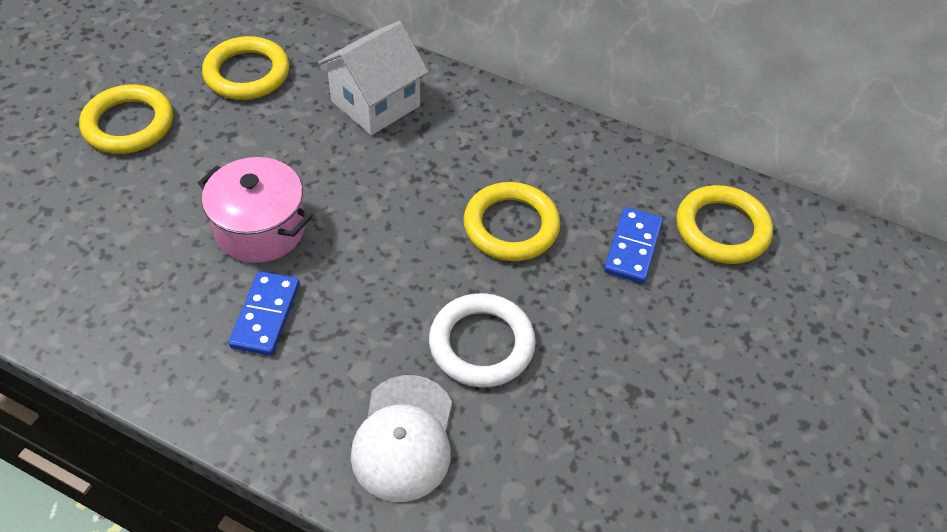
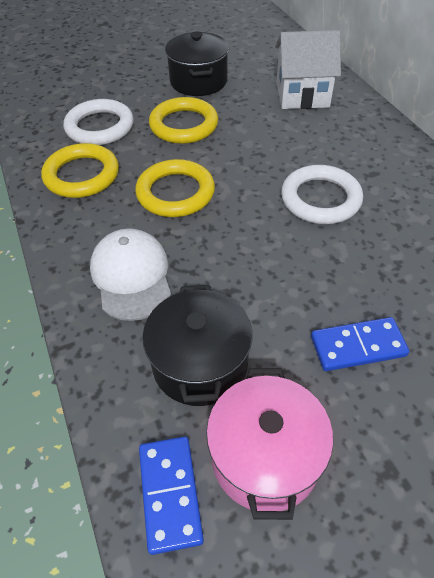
black pot: 0 -> 2
white ring: 1 -> 2
yellow ring: 4 -> 3

